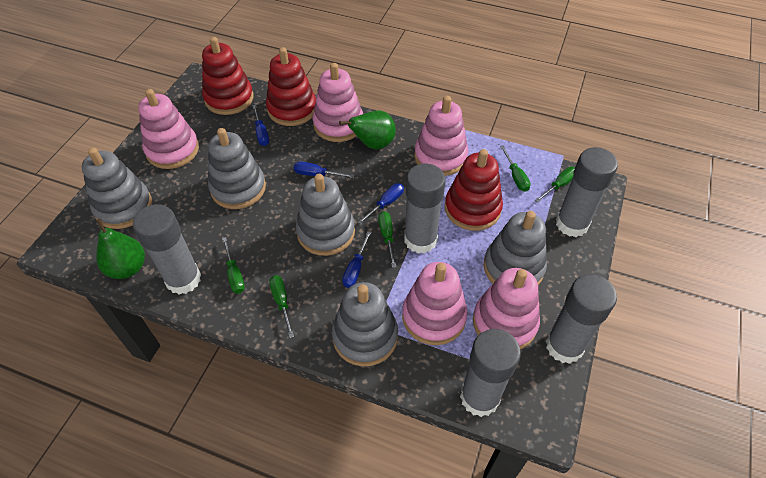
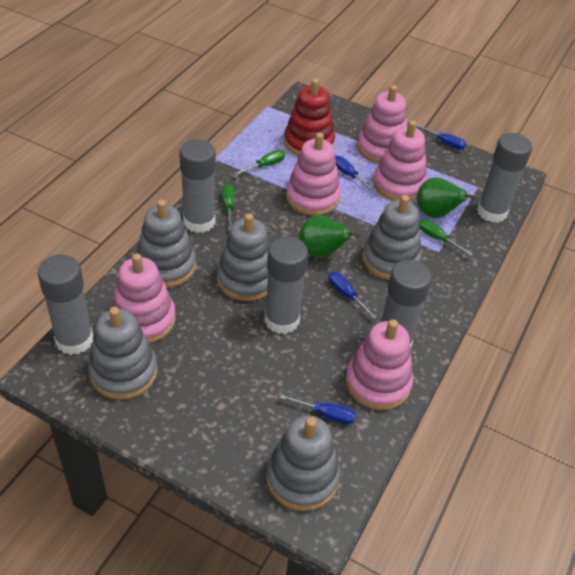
green screwdriver: 5 -> 3
red stacking toy: 3 -> 1

